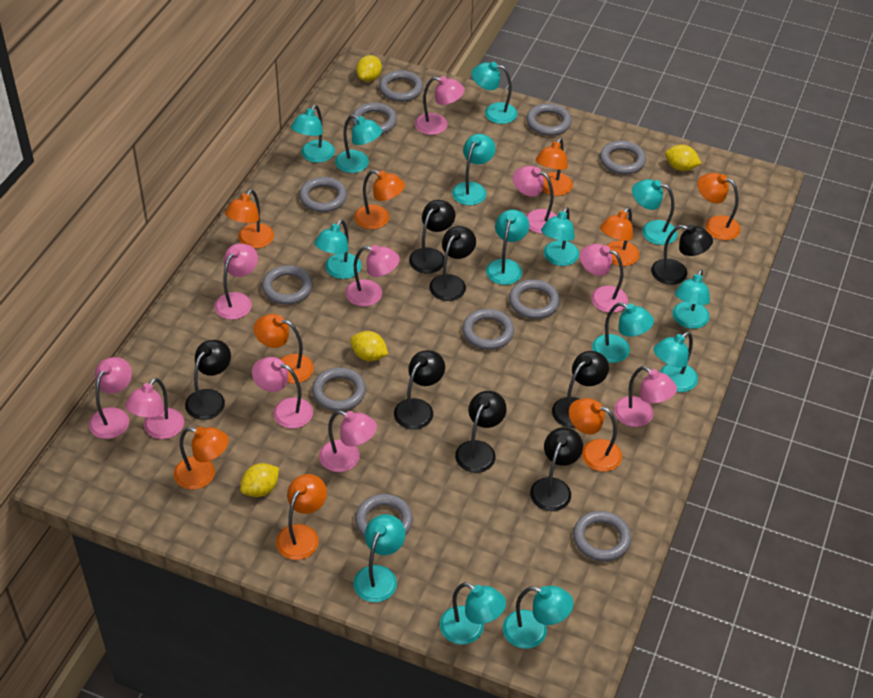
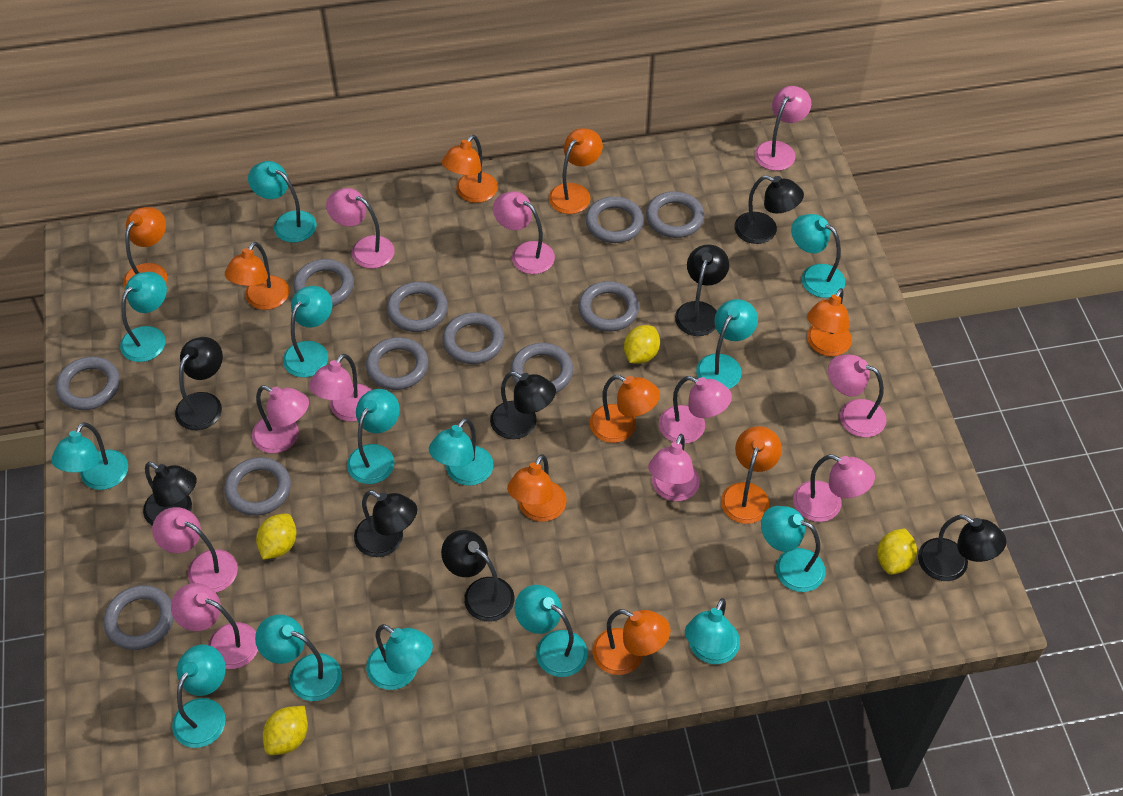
pink lamp: 10 -> 11

